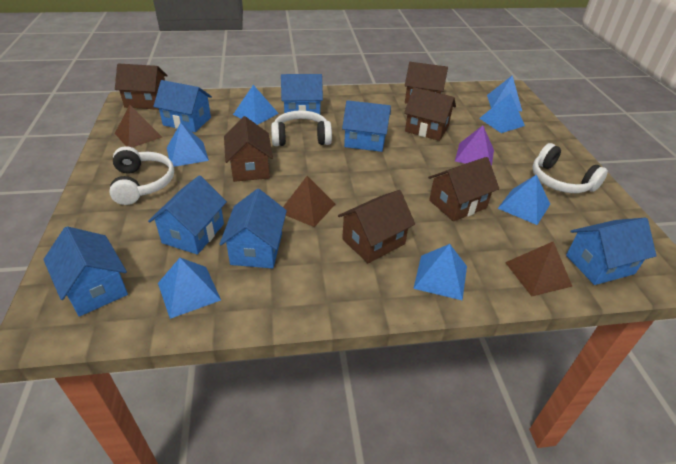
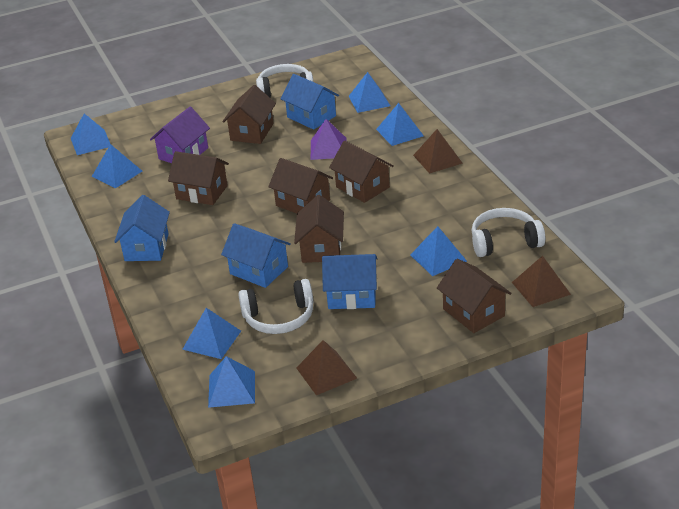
blue house: 7 -> 4
purple house: 0 -> 1

